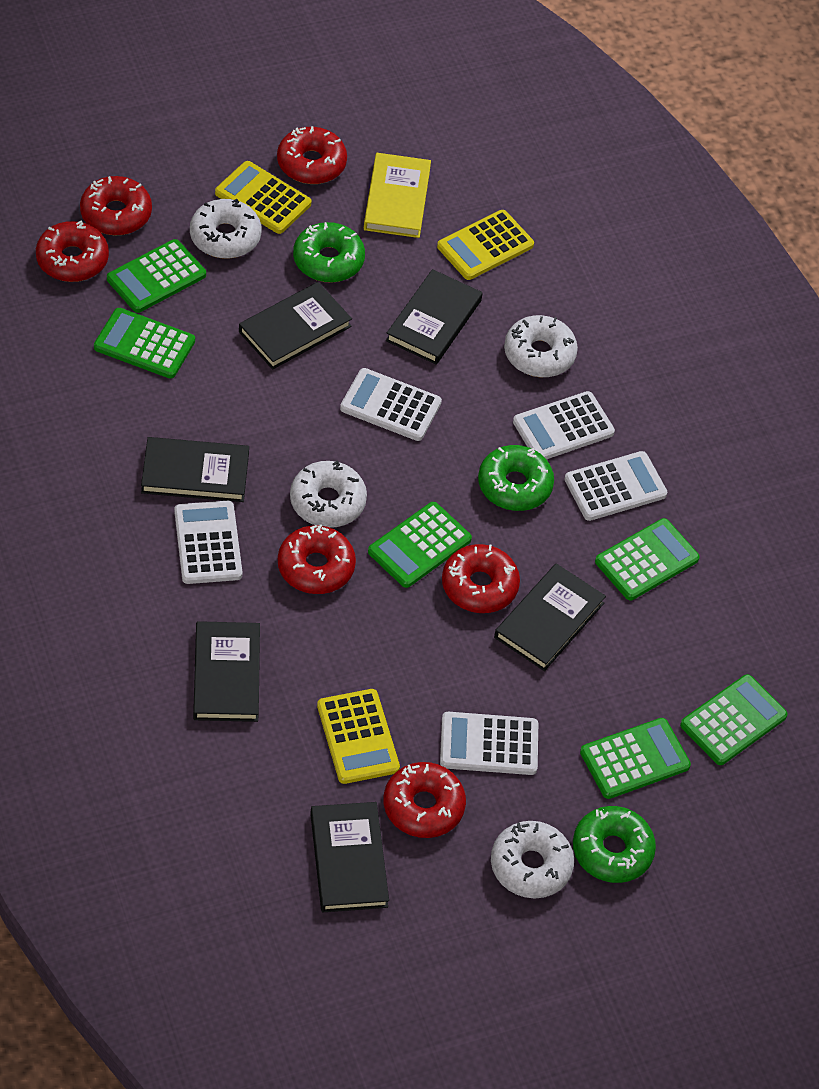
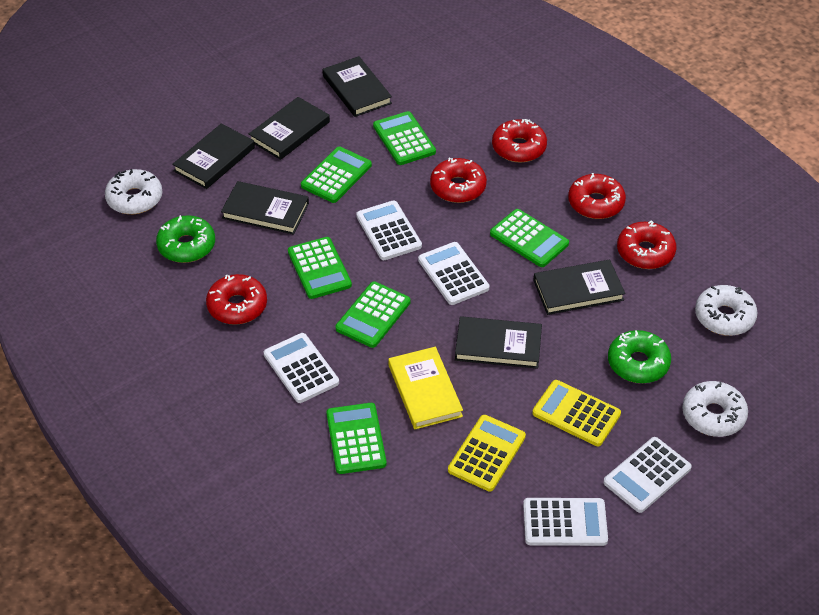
green donut: 3 -> 2
red donut: 6 -> 5
white donut: 4 -> 3
yellow calculator: 3 -> 2

